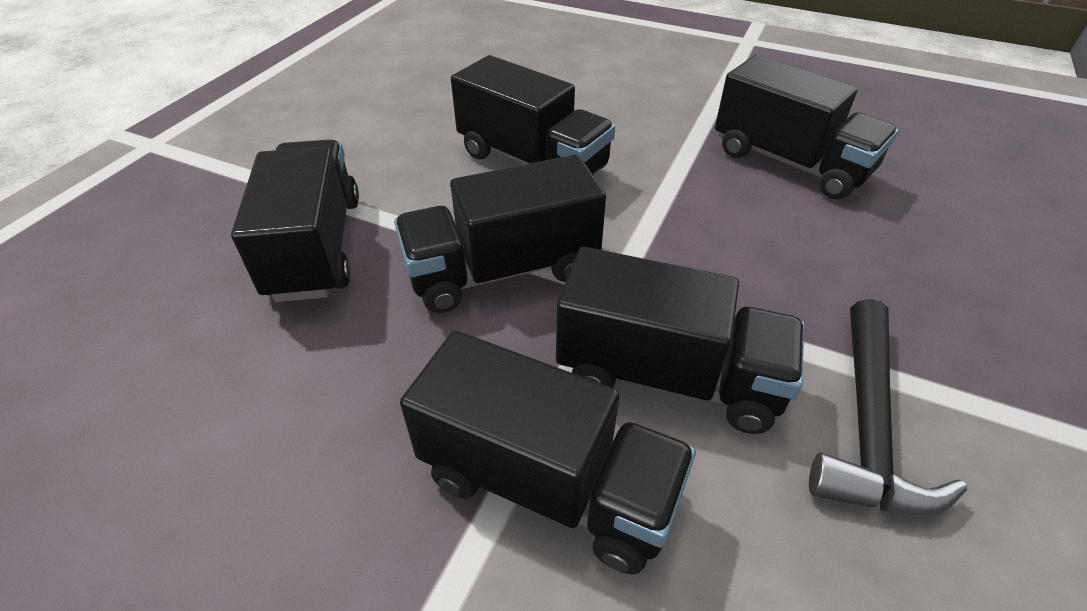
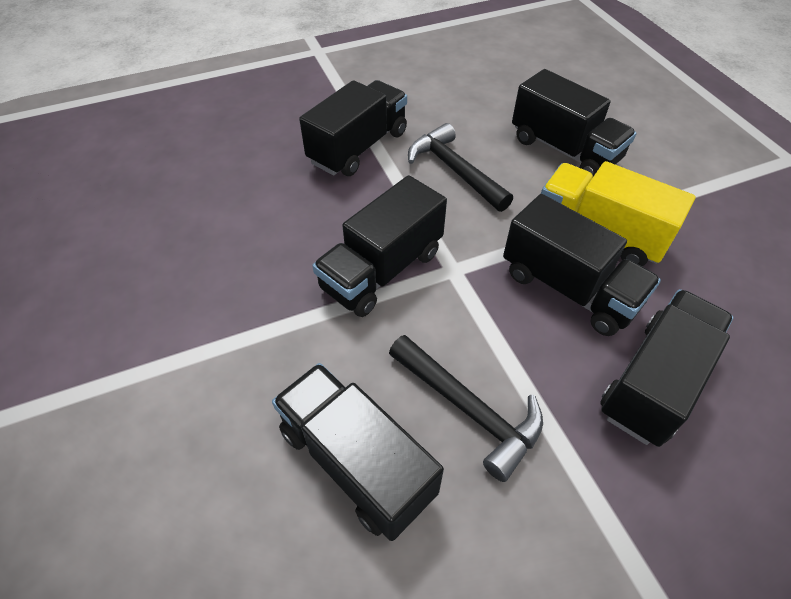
black hammer: 1 -> 2
yellow truck: 0 -> 1

